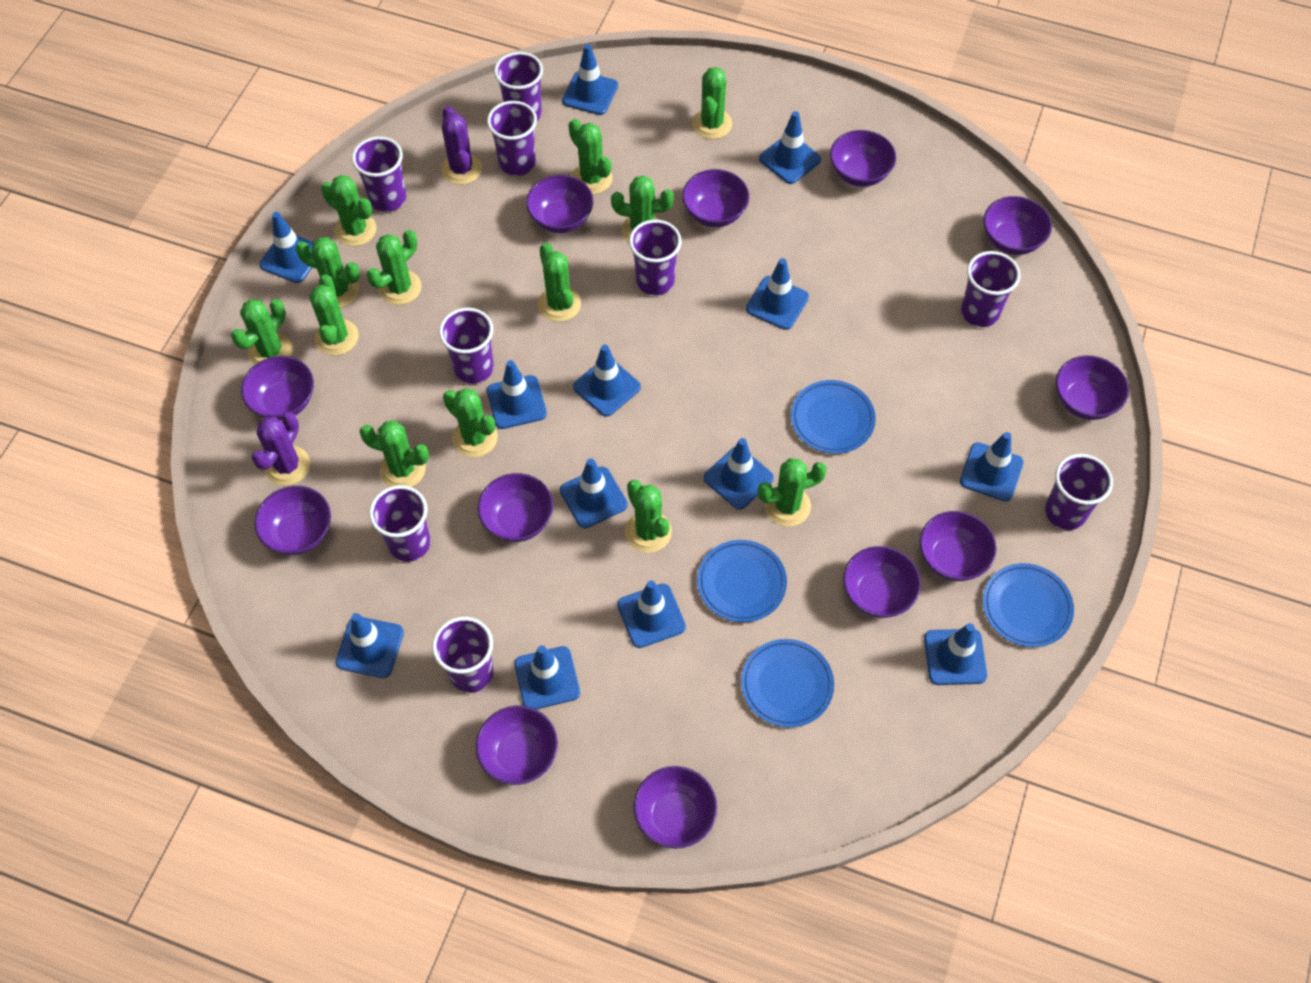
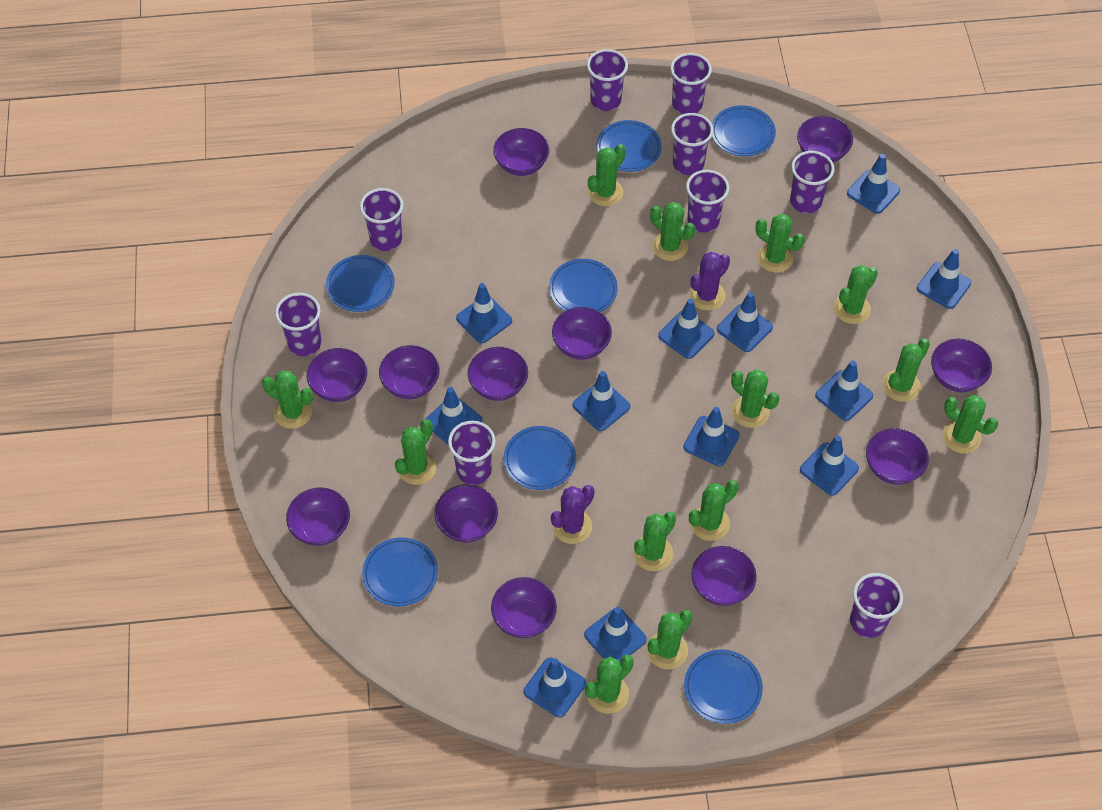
blue plate: 4 -> 7
blue traffic cone: 13 -> 12

